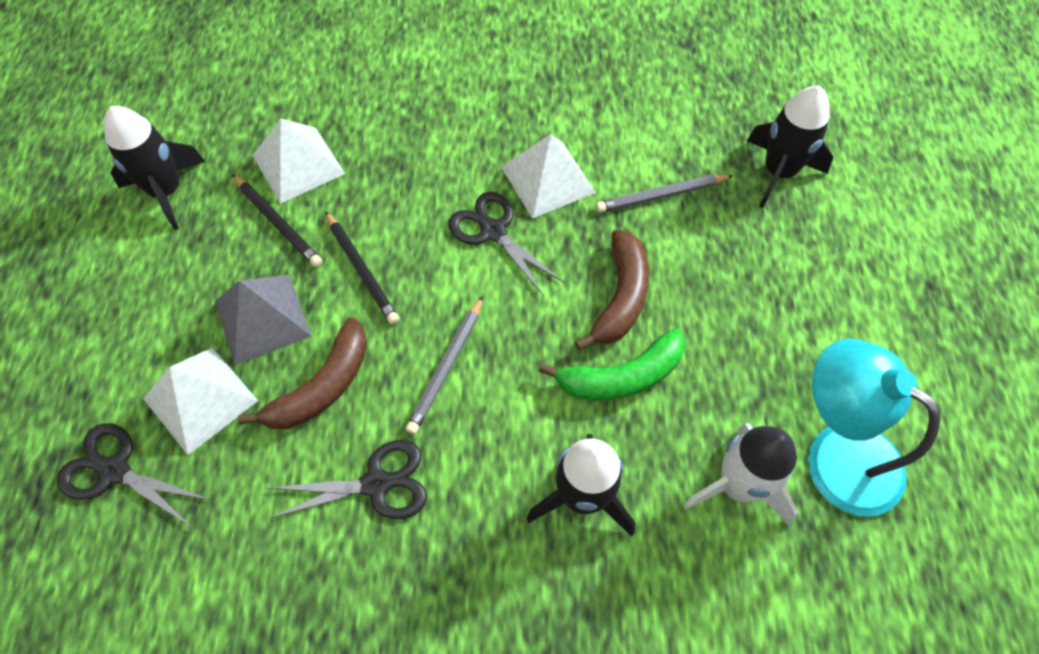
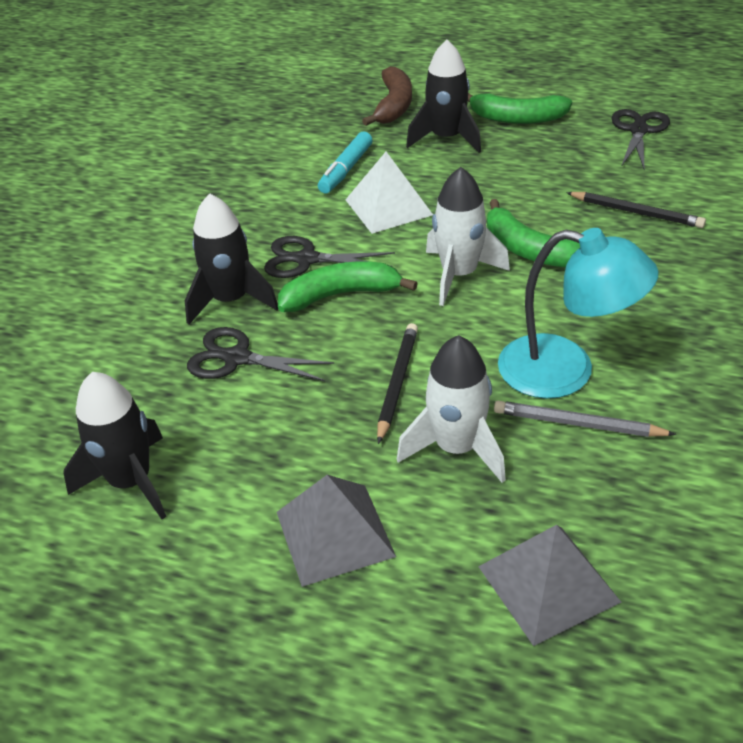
brown banana: 2 -> 1
green banana: 1 -> 3
grey pencil: 2 -> 1
grey pyramid: 1 -> 2
turquoise marker: 0 -> 1
white pyramid: 3 -> 1
white rocket: 1 -> 2

